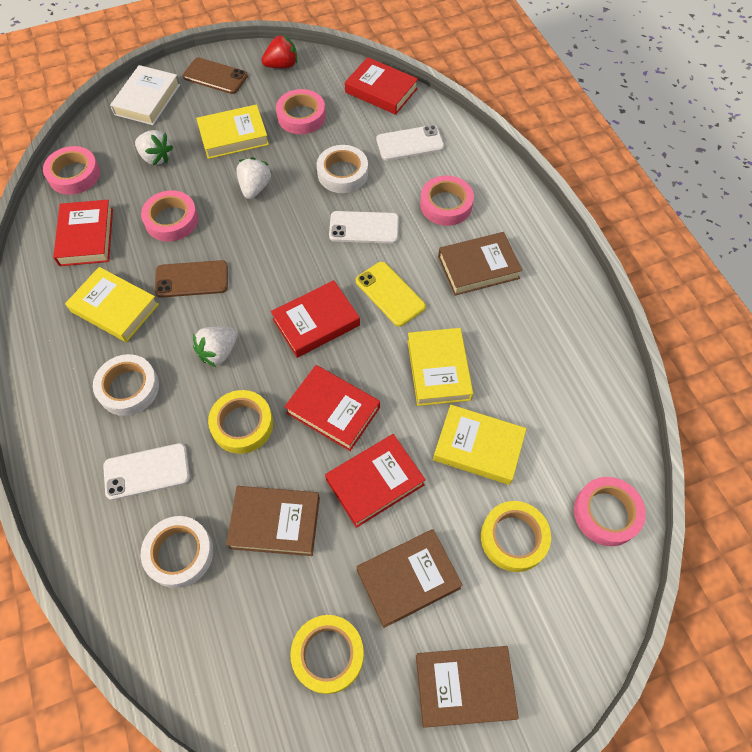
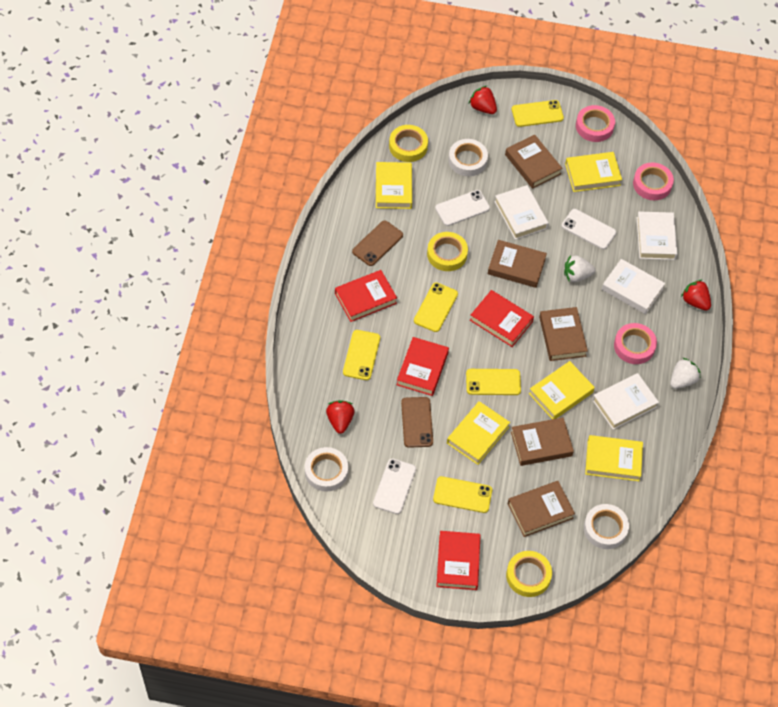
brown book: 4 -> 5
pink tape: 5 -> 3
red book: 5 -> 4
red strawberry: 1 -> 3
white book: 1 -> 4
white strawberry: 3 -> 2
yellow book: 4 -> 5
yellow phone: 1 -> 5

